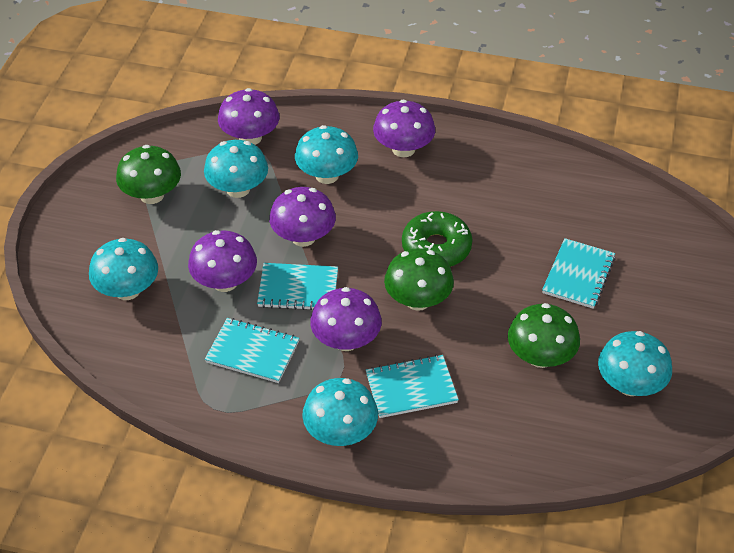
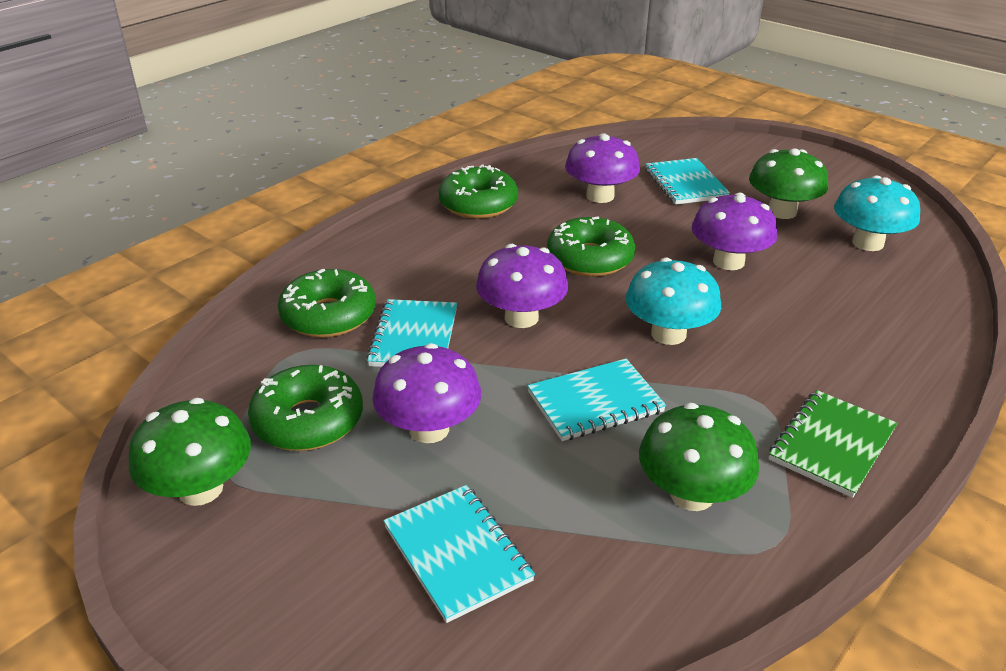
green donut: 1 -> 4
green notebook: 0 -> 1
purple mushroom: 5 -> 4
turquoise mushroom: 5 -> 2

